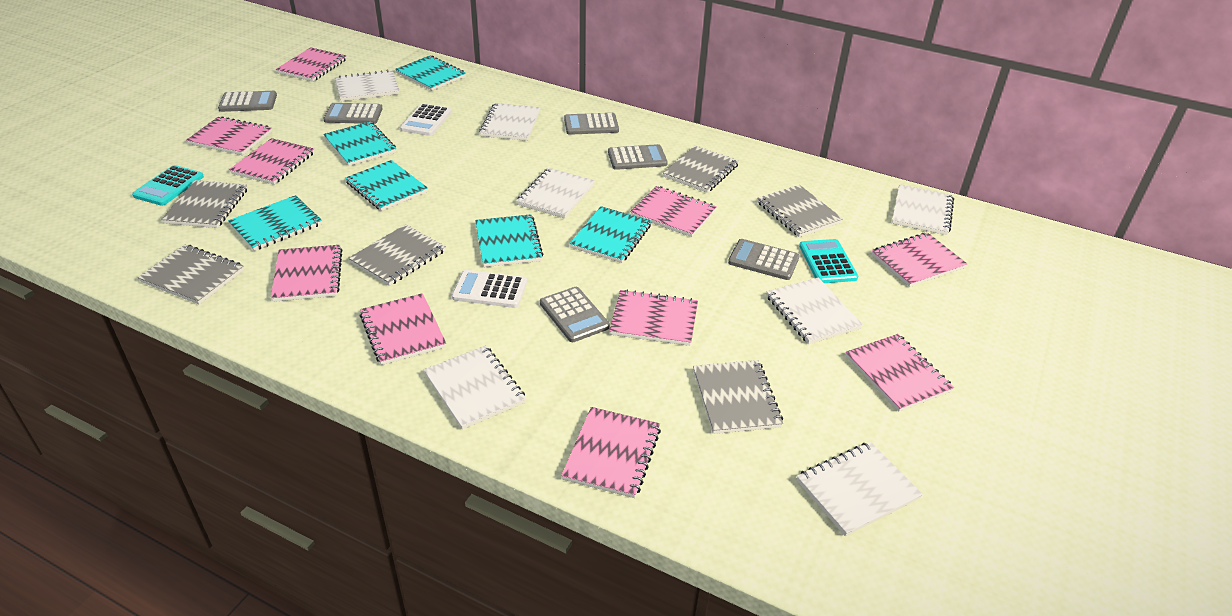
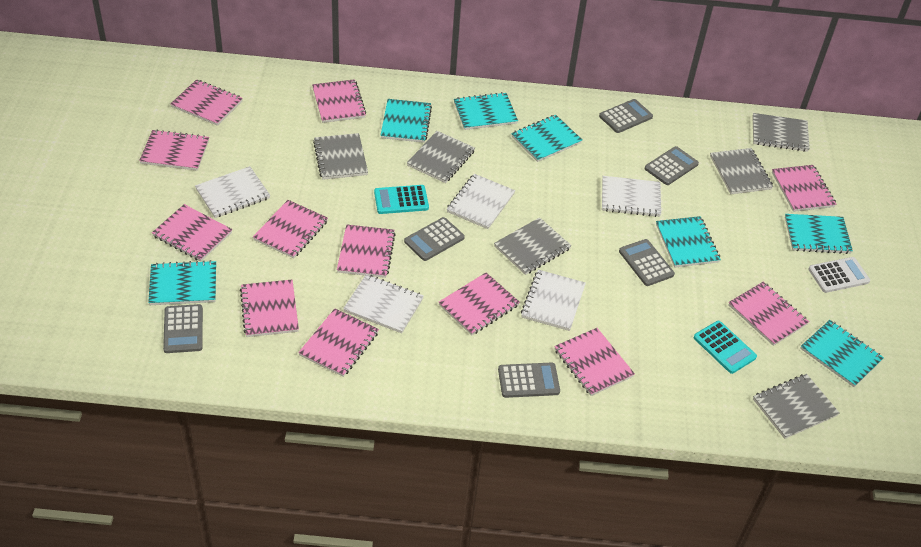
pink notebook: 10 -> 12
turquoise notebook: 6 -> 7
white calculator: 2 -> 1
white notebook: 7 -> 5

